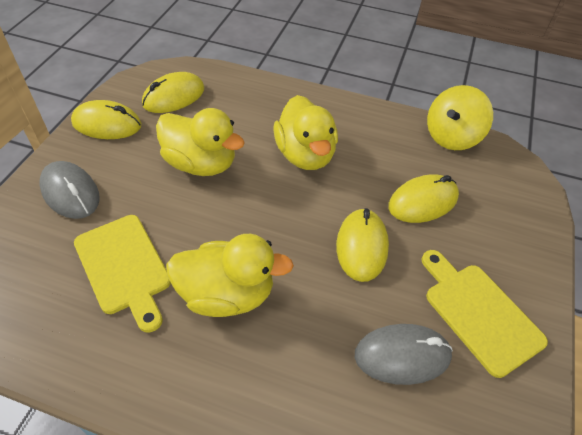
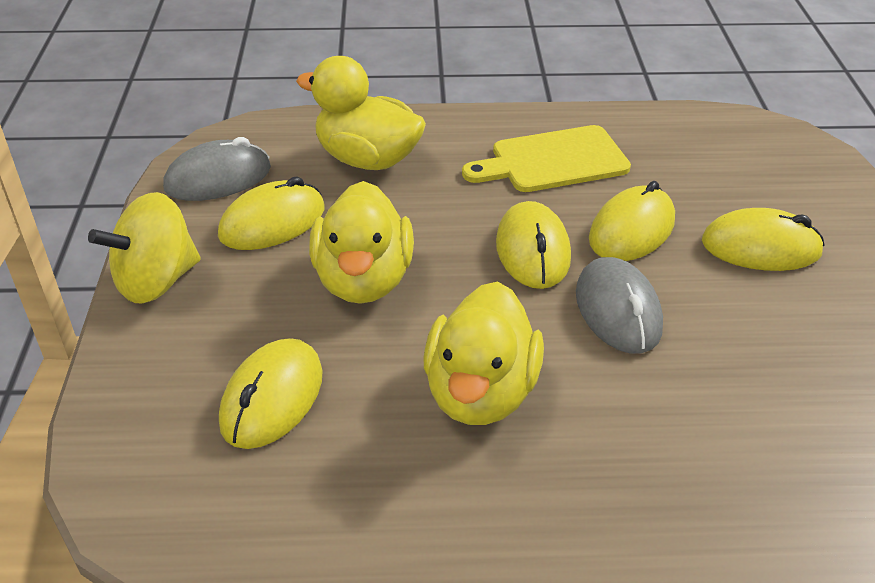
yellow cutting board: 2 -> 1
yellow mouse: 4 -> 5

